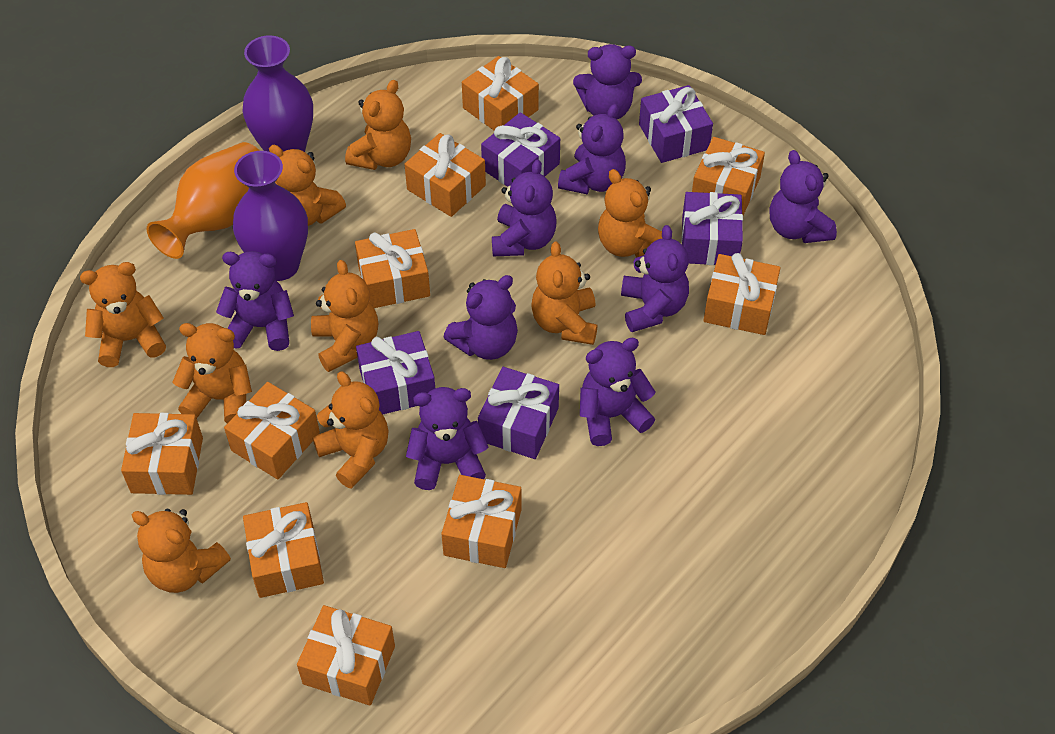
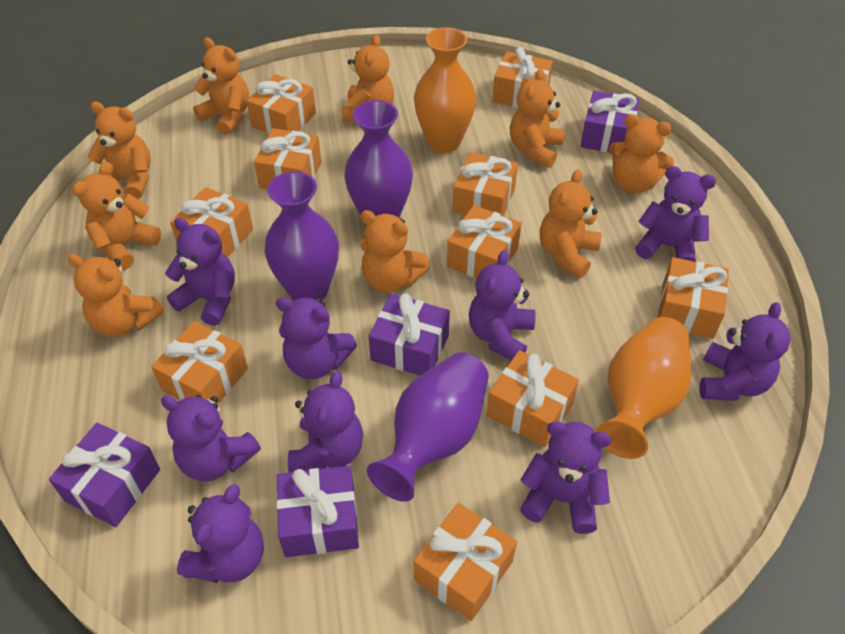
orange vase: 1 -> 2
purple gift: 5 -> 4
purple vase: 2 -> 3

